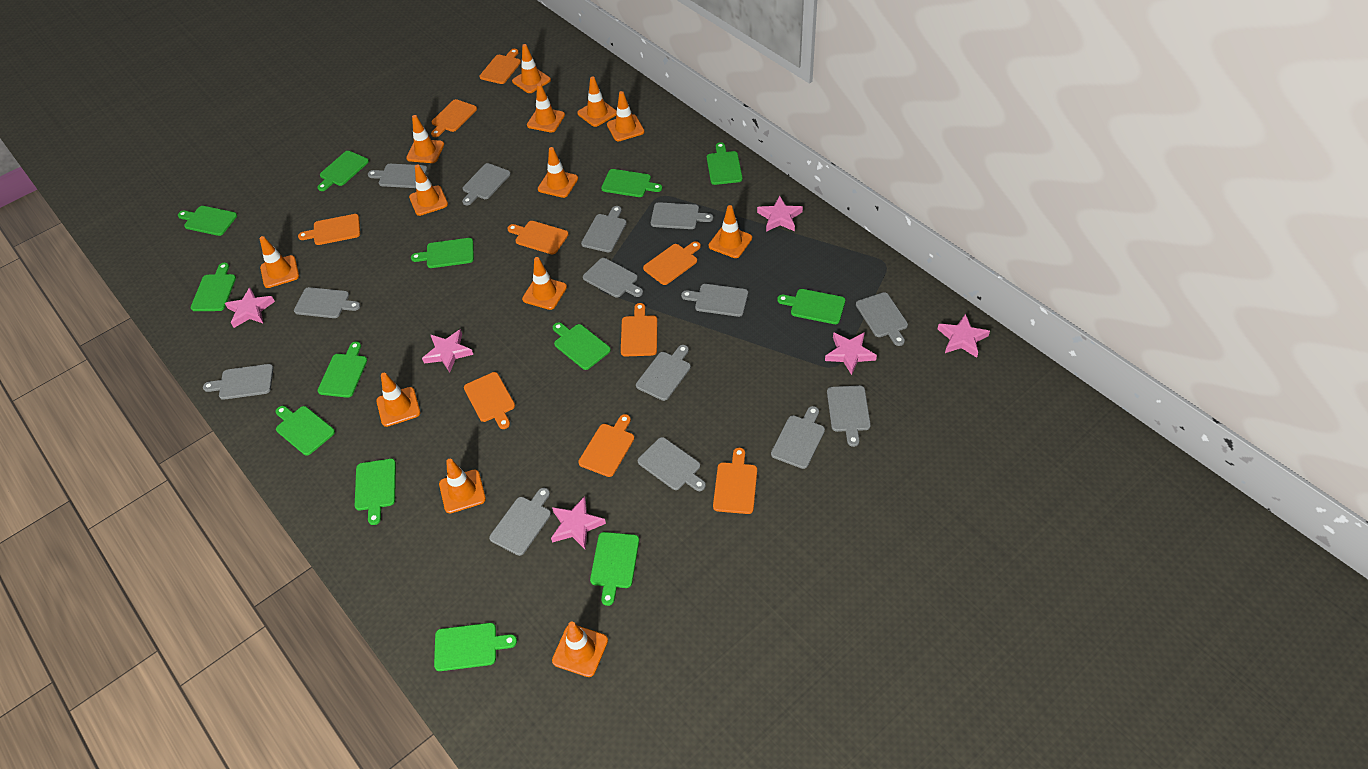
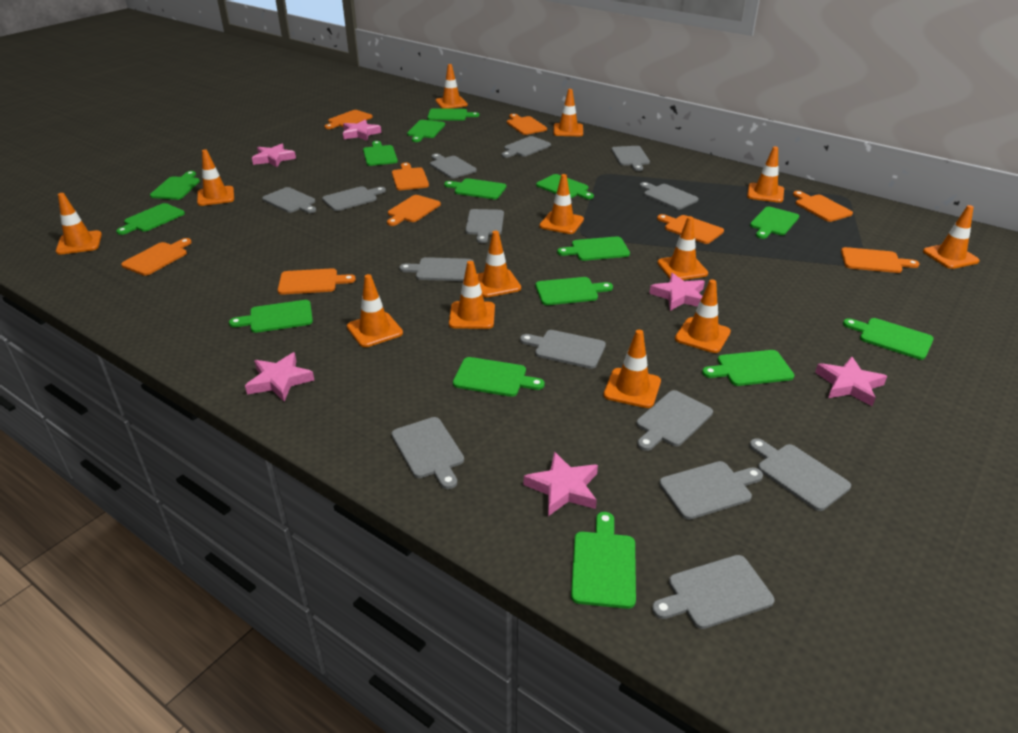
green cutting board: 13 -> 15

